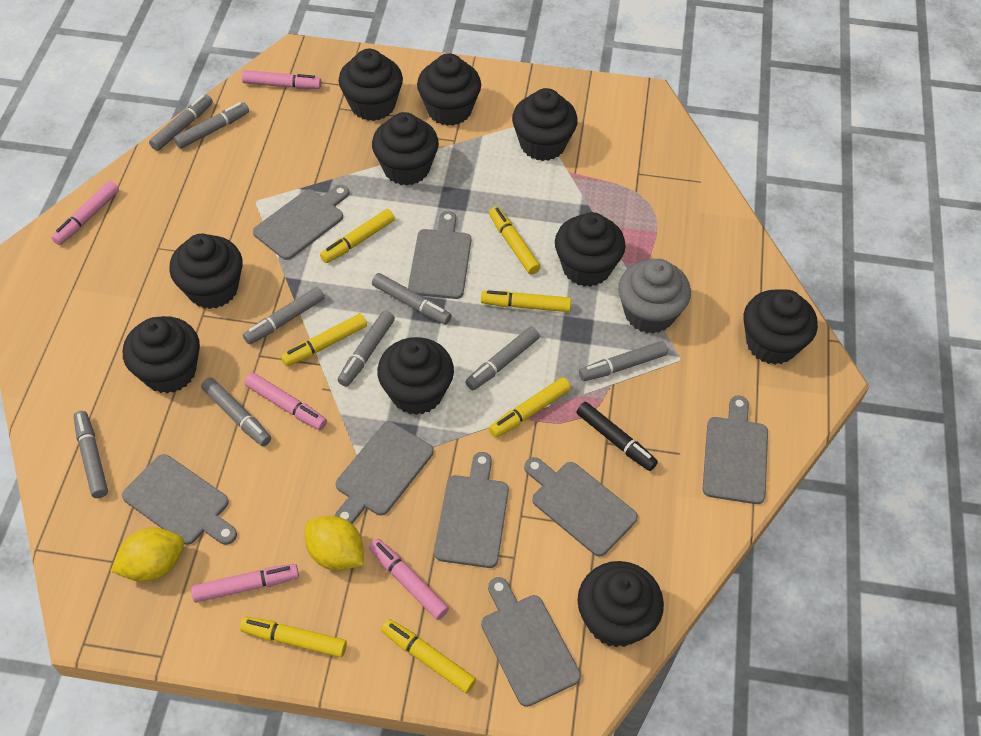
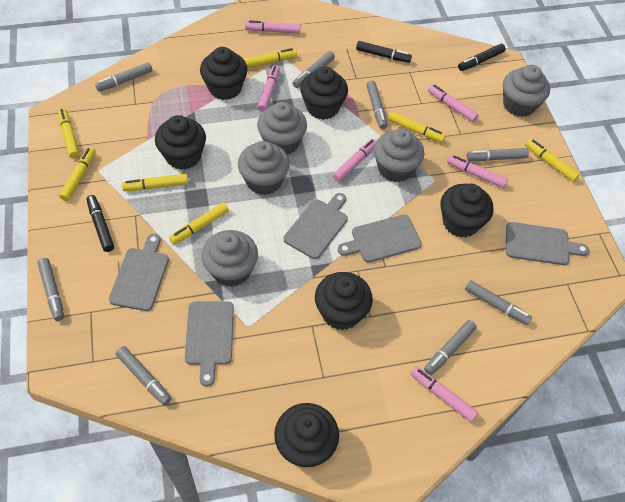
black cupcake: 10 -> 6
black marker: 1 -> 3
grey cupcake: 1 -> 5
grey cutting board: 8 -> 5
grey marker: 9 -> 8
pink marker: 5 -> 6
yellow lemon: 2 -> 0

